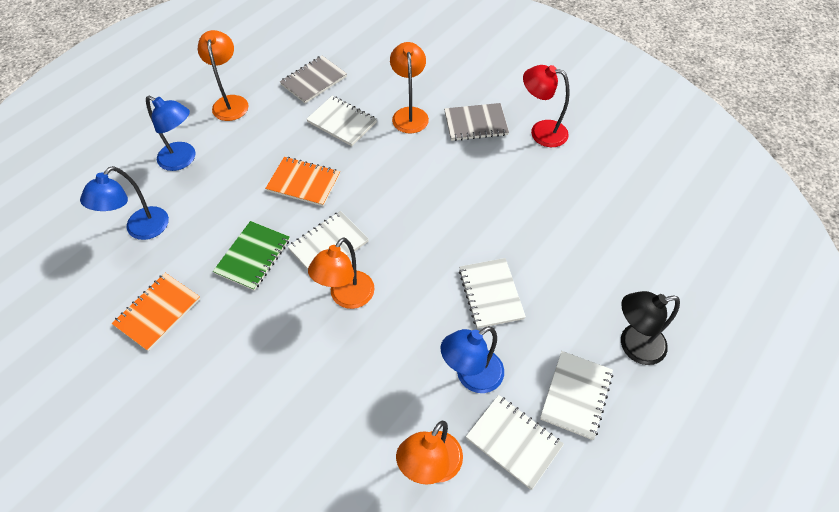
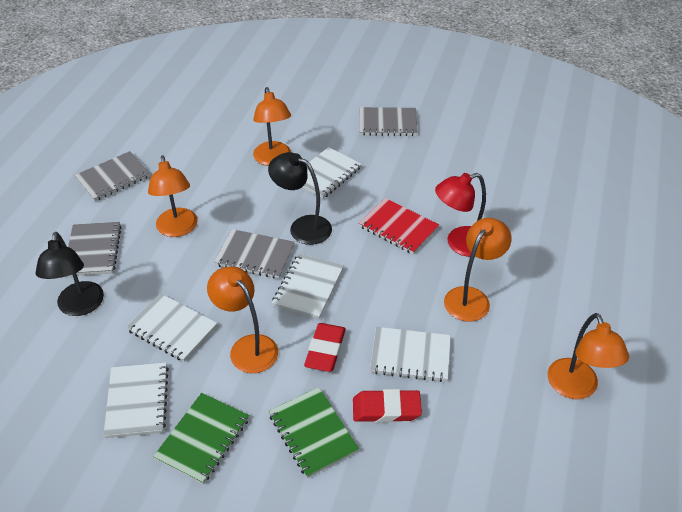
black lamp: 1 -> 2
blue lamp: 3 -> 0
green notebook: 1 -> 2
grey notebook: 2 -> 4
orange lamp: 4 -> 5
orange notebook: 2 -> 0
red eraser: 0 -> 2
red notebook: 0 -> 1

